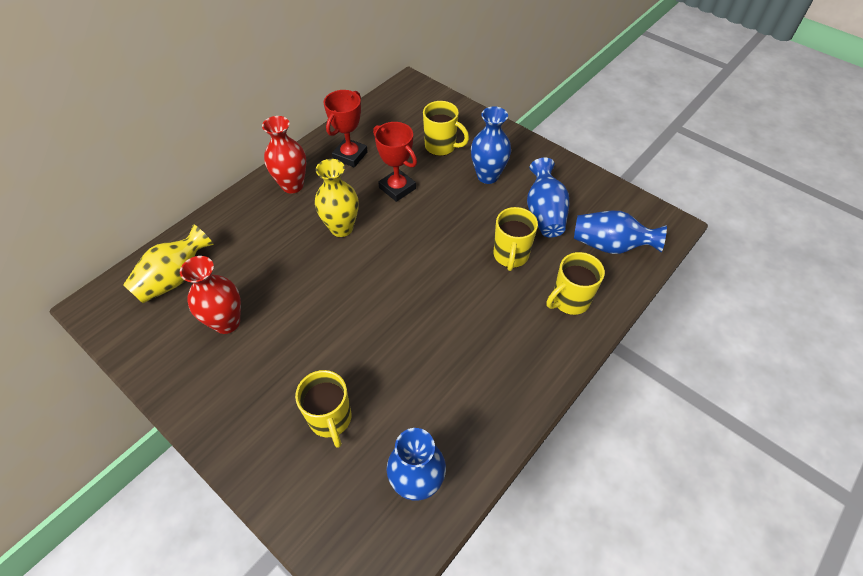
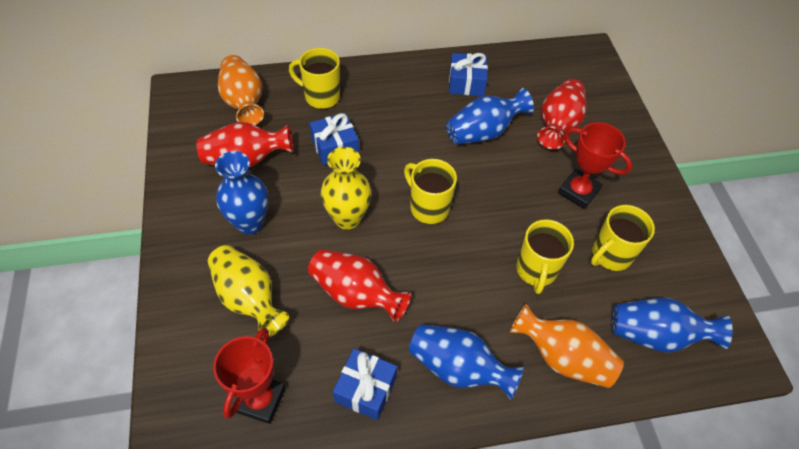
blue gift: 0 -> 3
orange vase: 0 -> 2
red vase: 2 -> 3

